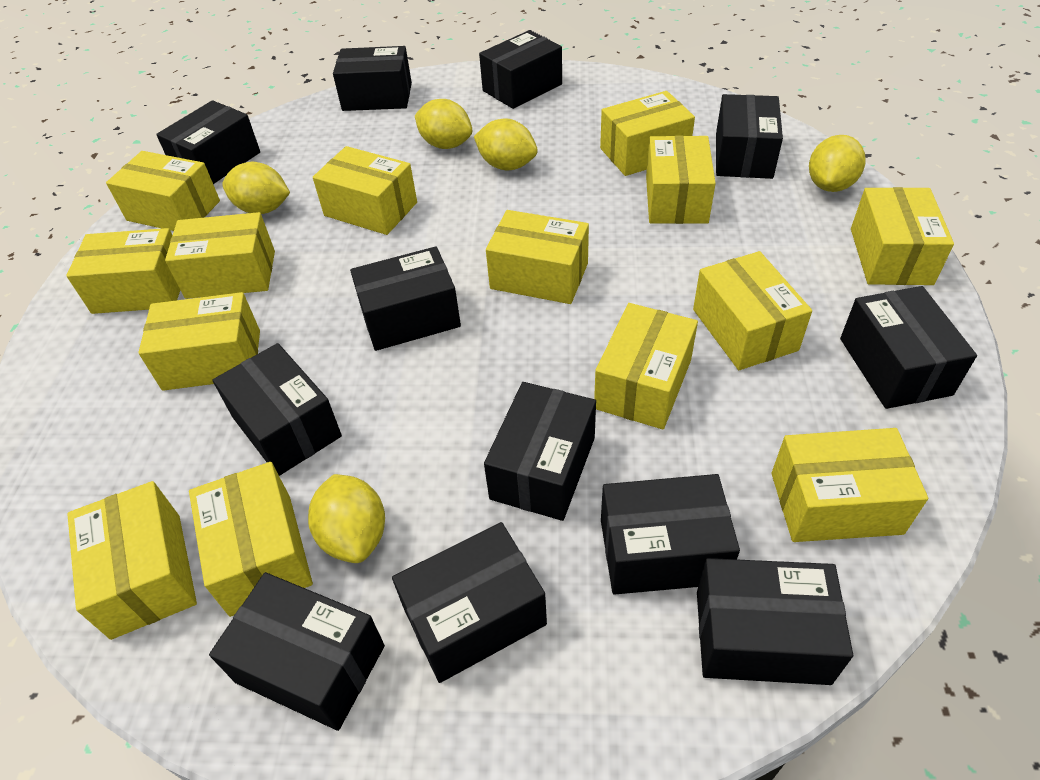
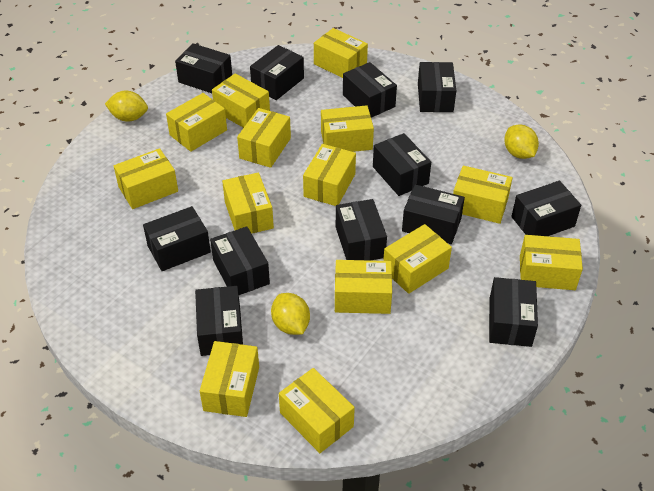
yellow lemon: 5 -> 3

